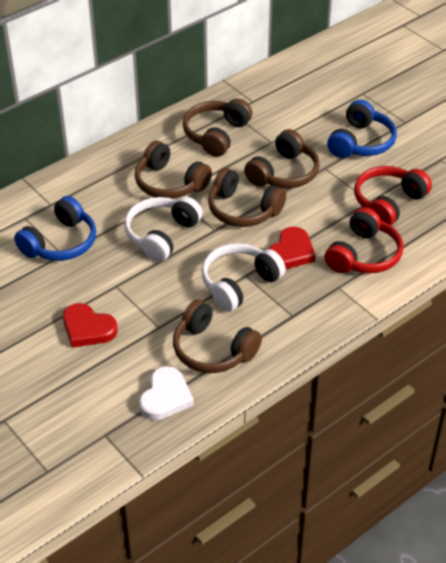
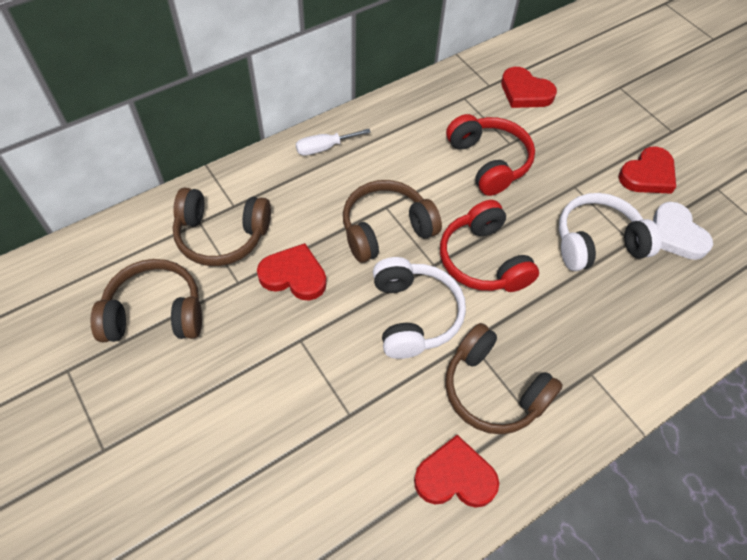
blue headphones: 2 -> 0
brown headphones: 5 -> 4
red heart: 2 -> 4
white screwdriver: 0 -> 1

